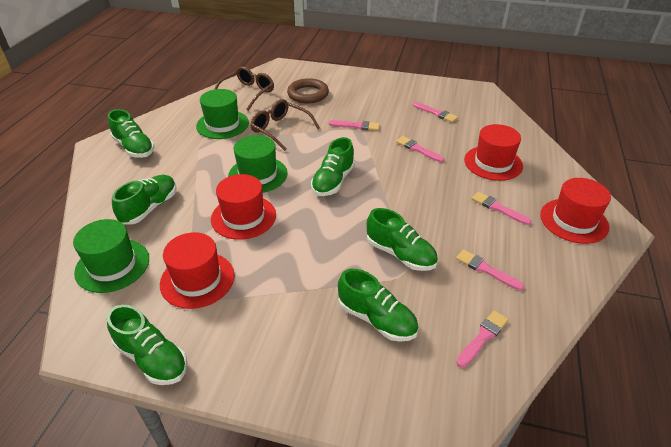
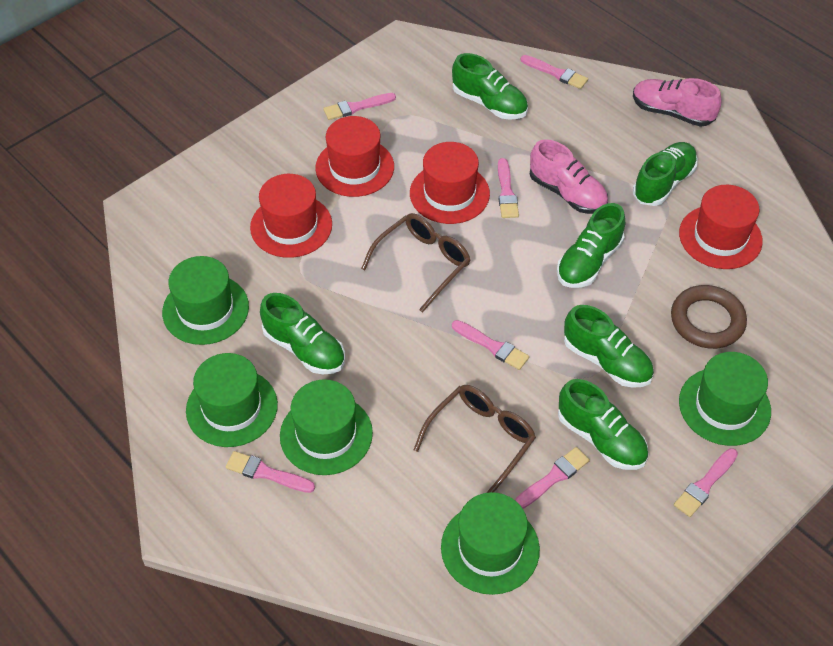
green hat: 3 -> 5
pink brush: 6 -> 7
pink shoe: 0 -> 2

